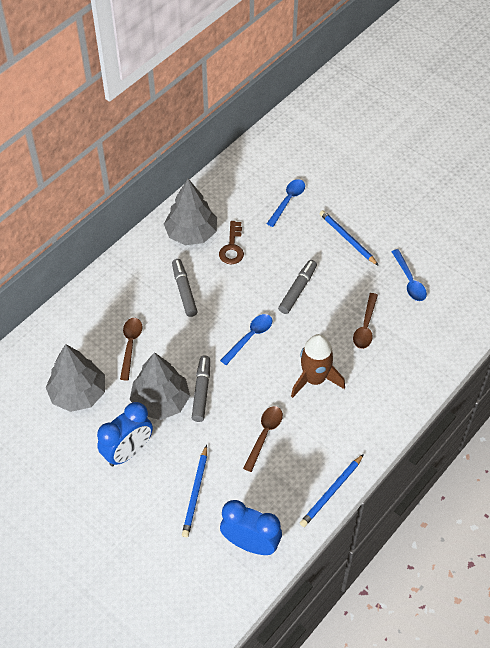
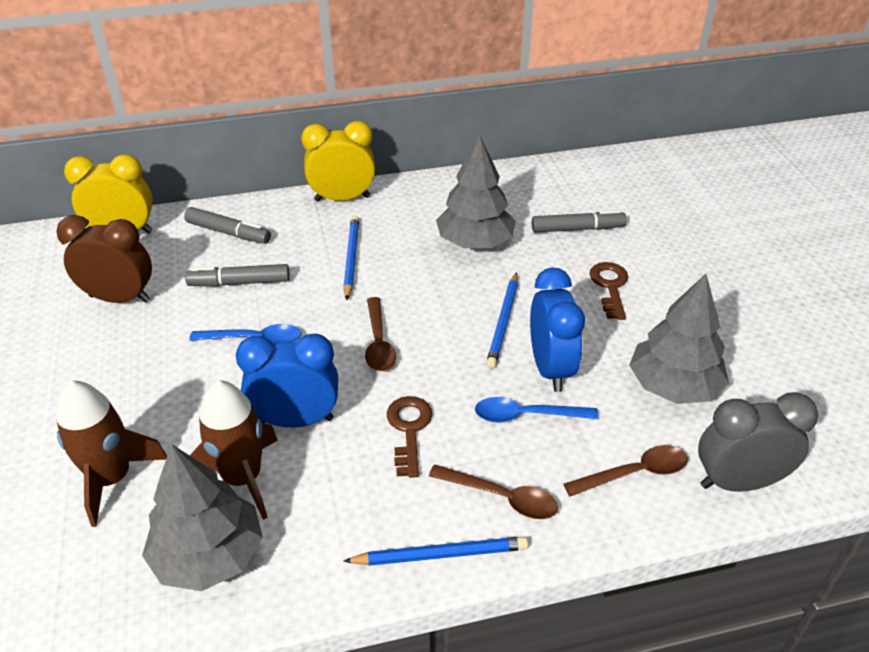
blue spoon: 3 -> 2
brown clock: 0 -> 1
brown key: 1 -> 2
brown rocket: 1 -> 2
grey clock: 0 -> 1
yellow clock: 0 -> 2

